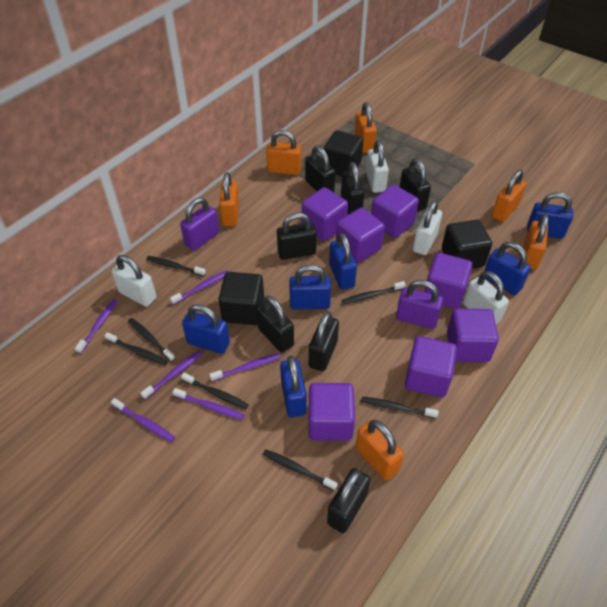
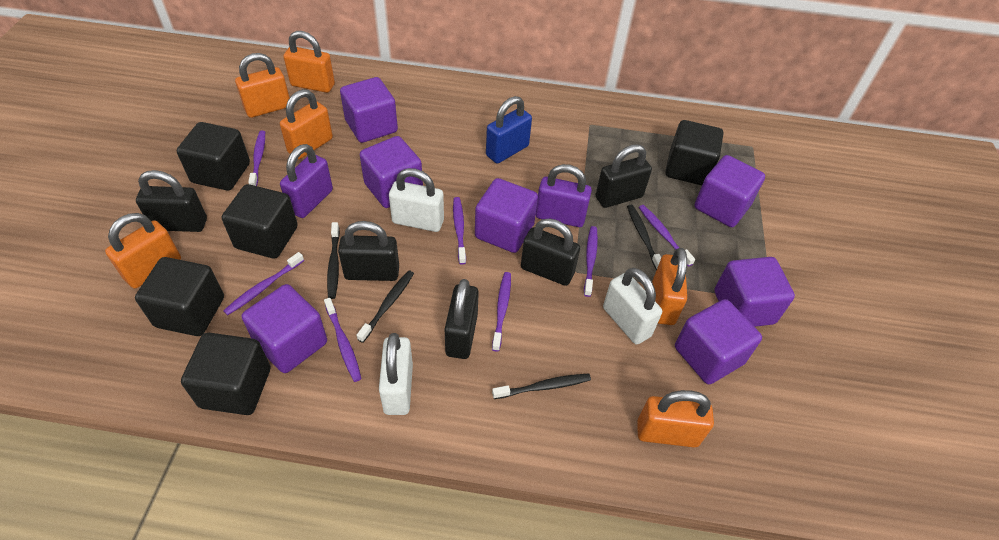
black cube: 3 -> 5
black padlock: 7 -> 5
black toothbrush: 7 -> 4
blue padlock: 6 -> 1
purple toothbrush: 6 -> 7
white padlock: 4 -> 3

